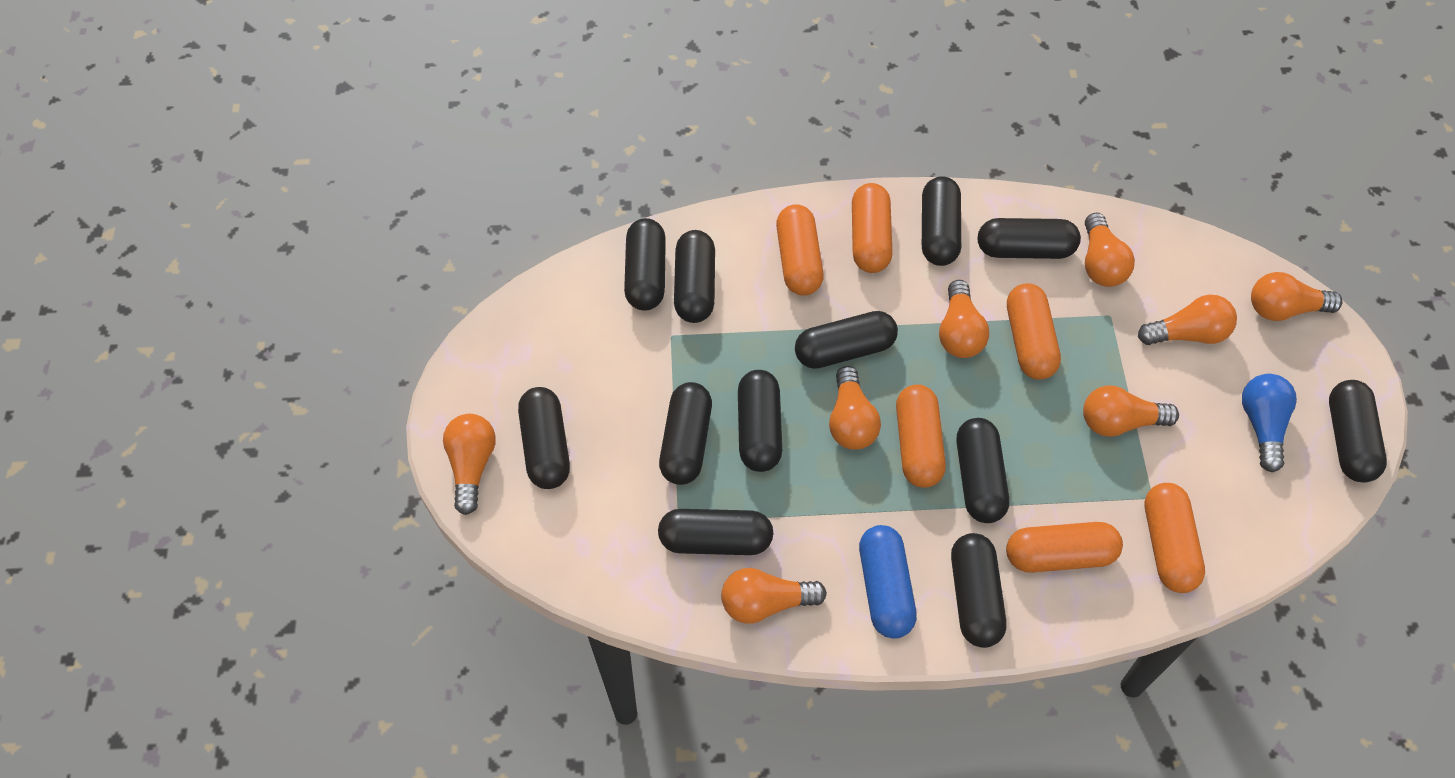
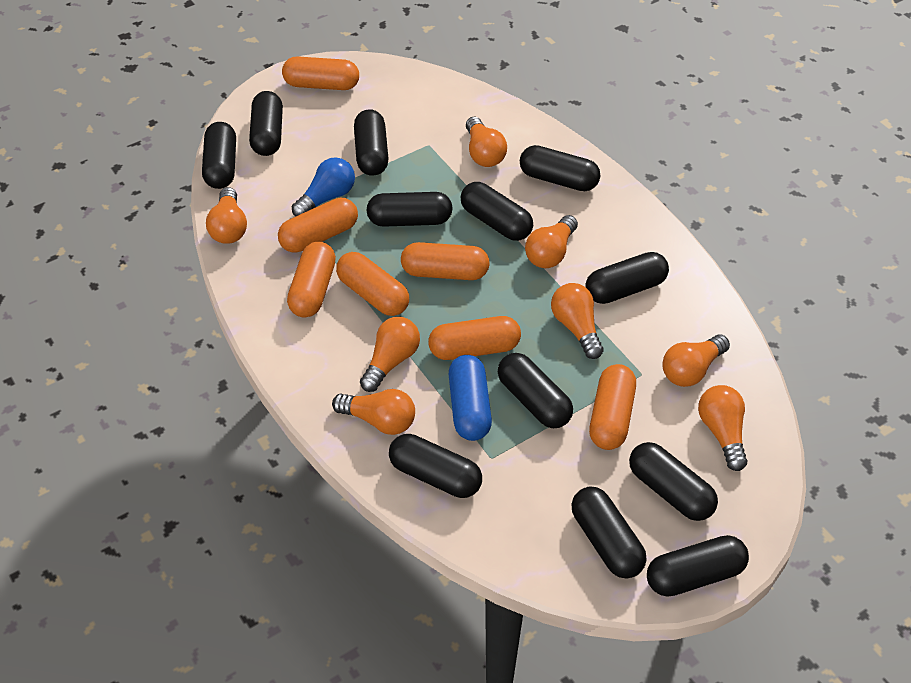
orange capsule: 6 -> 7

